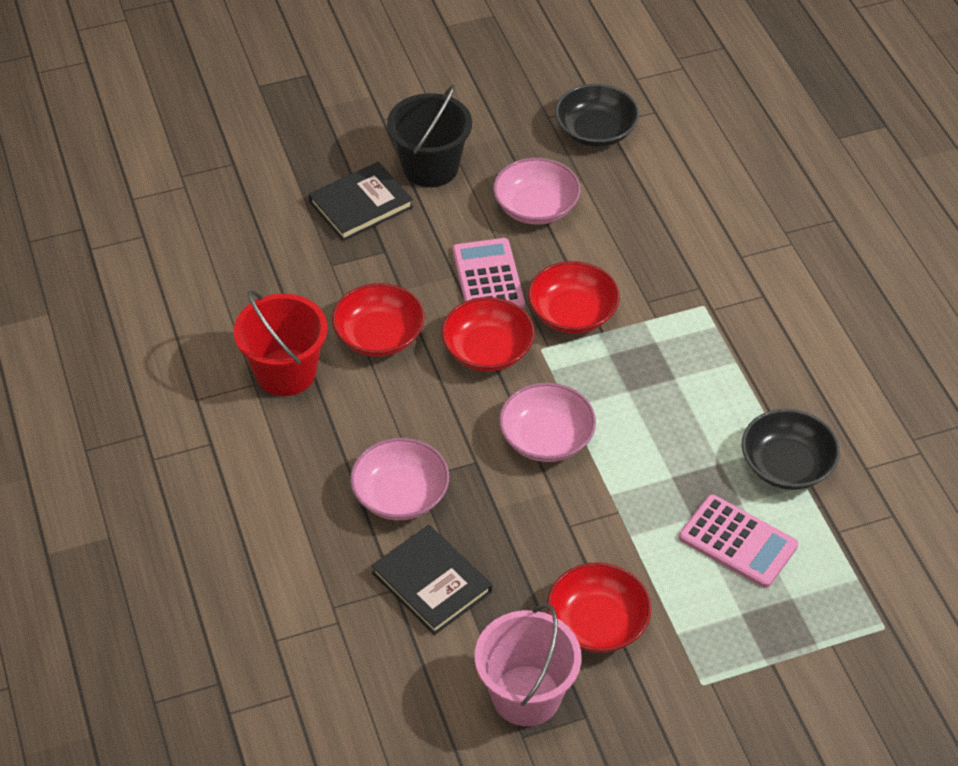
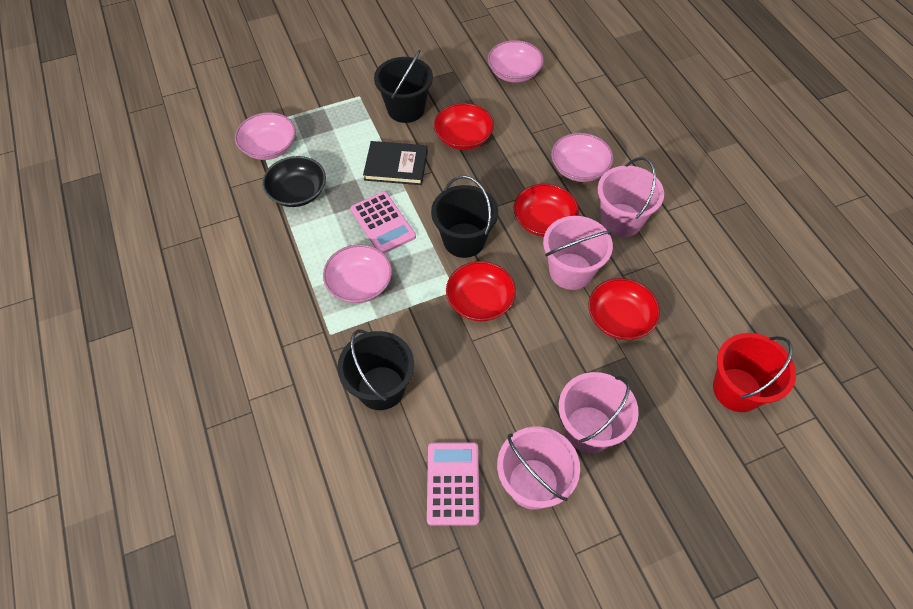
black book: 2 -> 1
black bowl: 2 -> 1
black bucket: 1 -> 3
pink bowl: 3 -> 4
pink bucket: 1 -> 4

